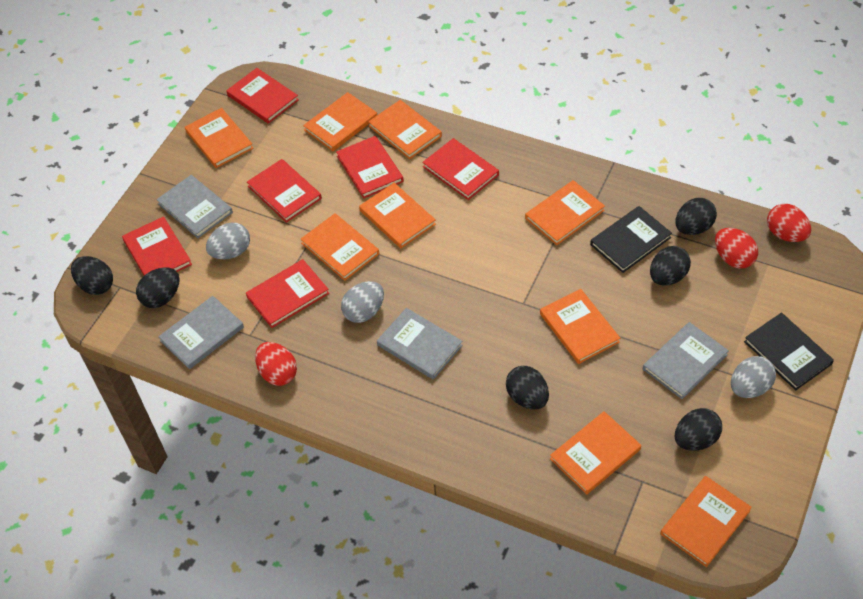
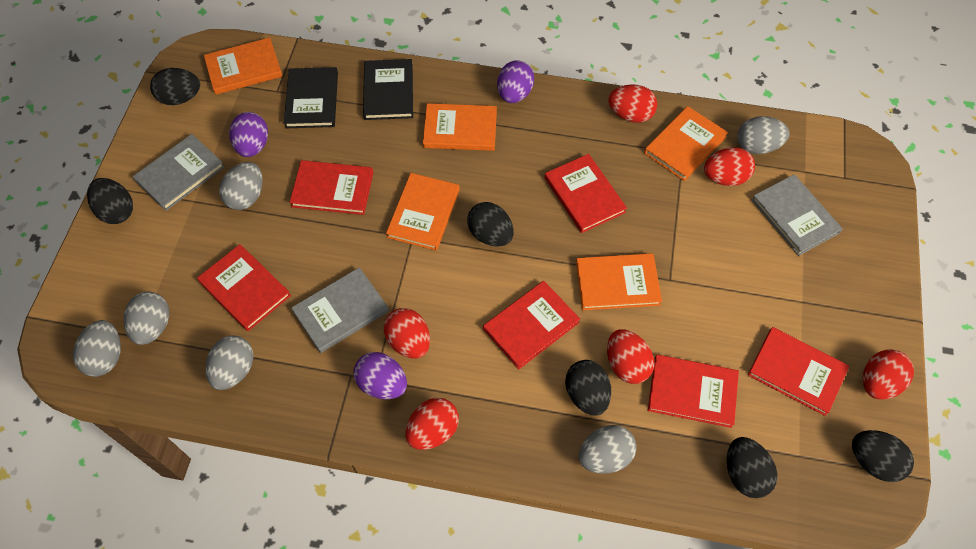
grey book: 4 -> 3
grey egg: 3 -> 6
orange book: 9 -> 5
purple egg: 0 -> 3
red egg: 3 -> 6

